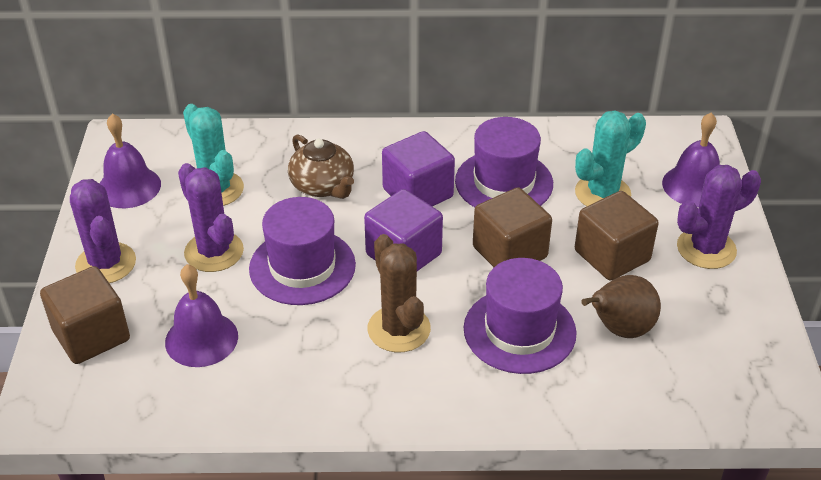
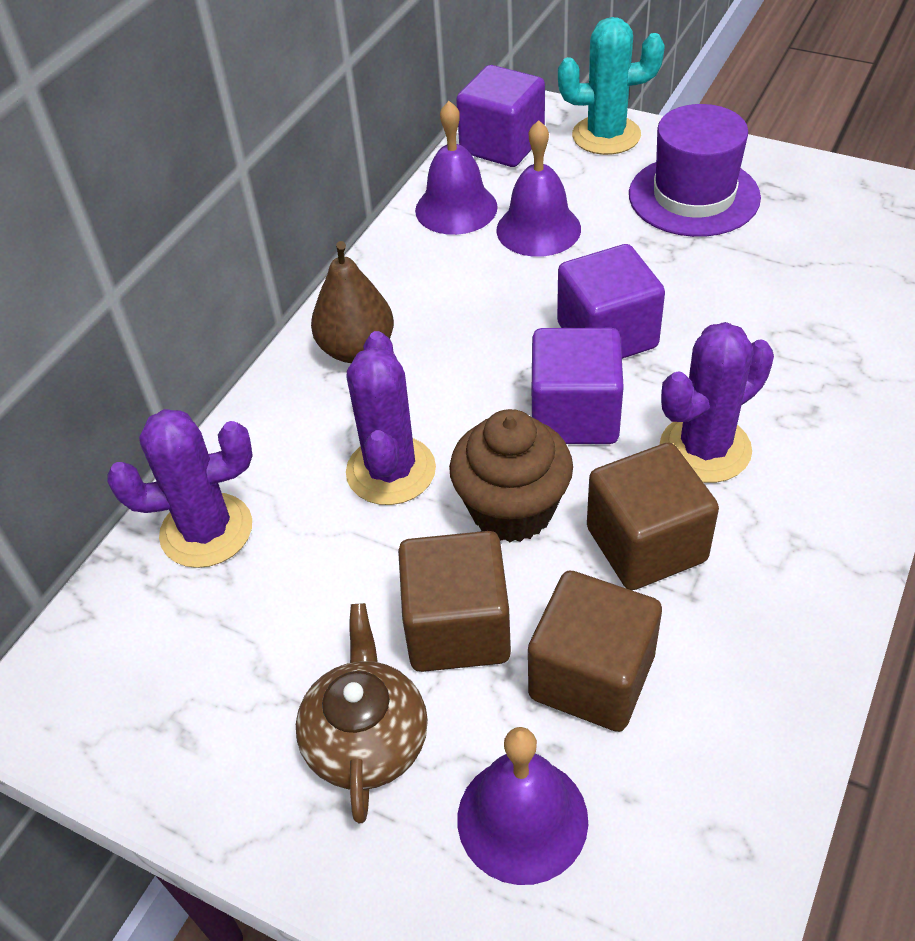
brown cactus: 1 -> 0
brown cupcake: 0 -> 1
purple cube: 2 -> 3
purple hat: 3 -> 1
turquoise cactus: 2 -> 1

